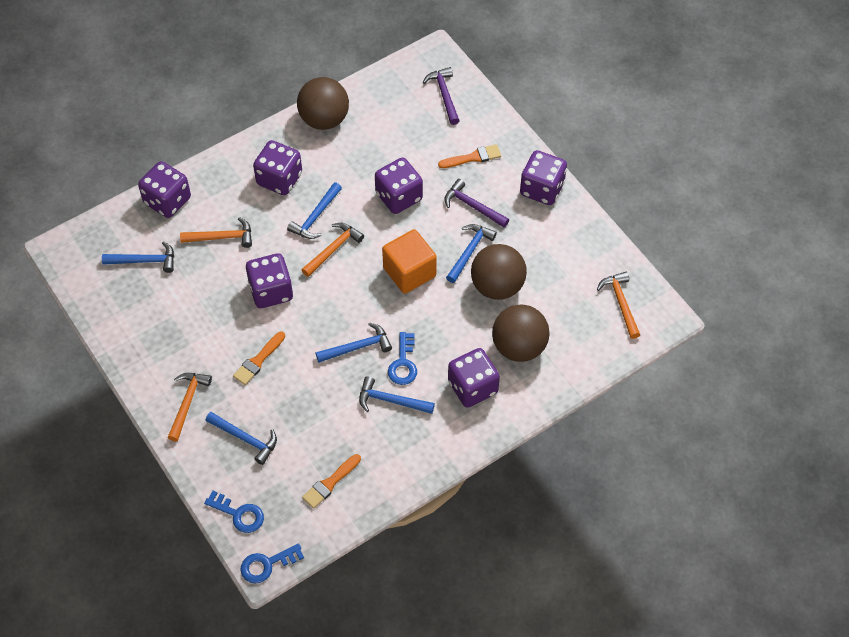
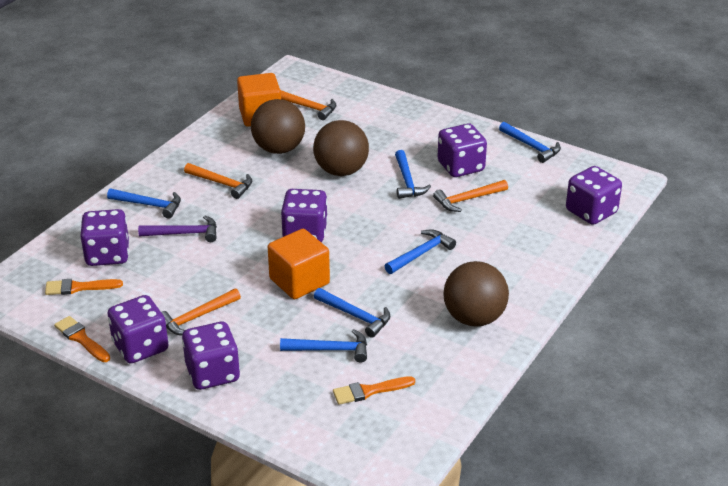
blue key: 3 -> 0
orange cube: 1 -> 2
purple hammer: 2 -> 1

